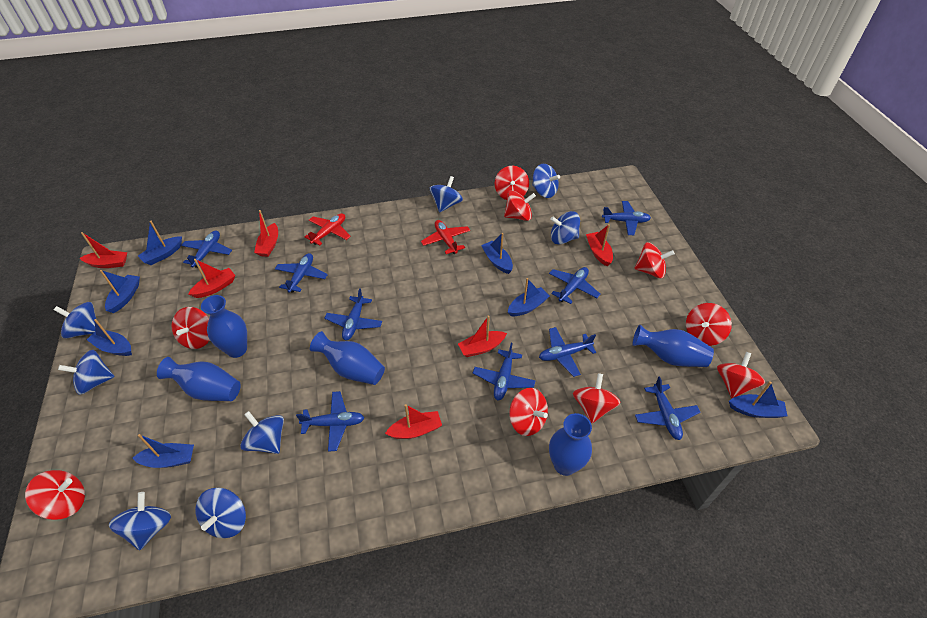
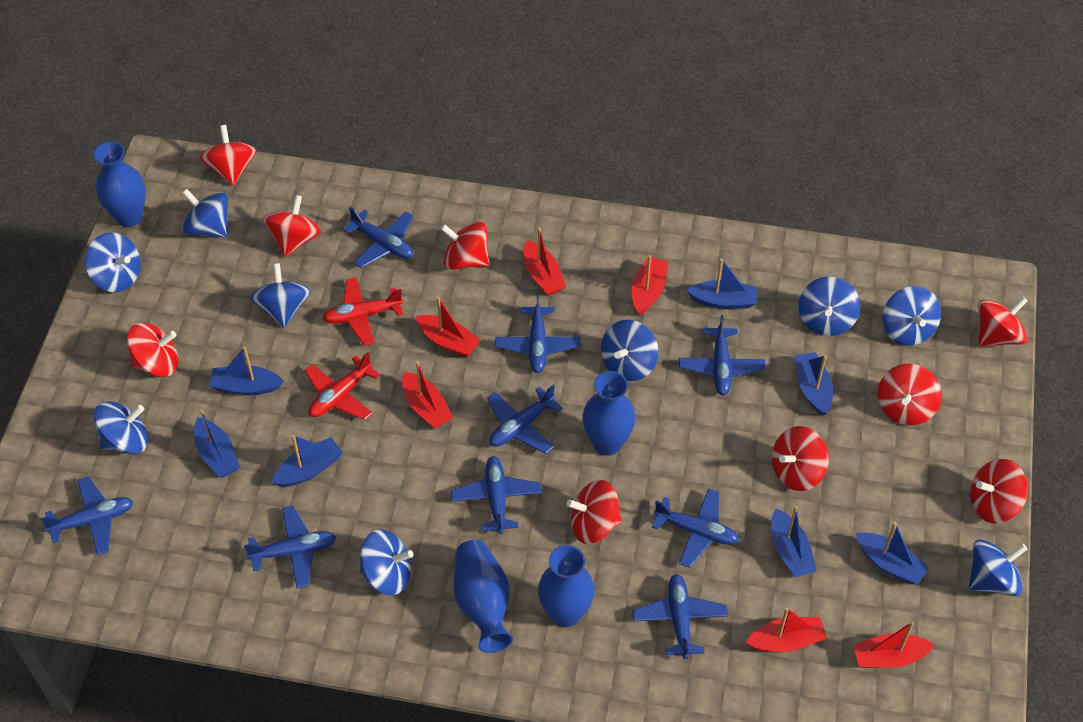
blue spinning top: 8 -> 9
blue vase: 5 -> 4

